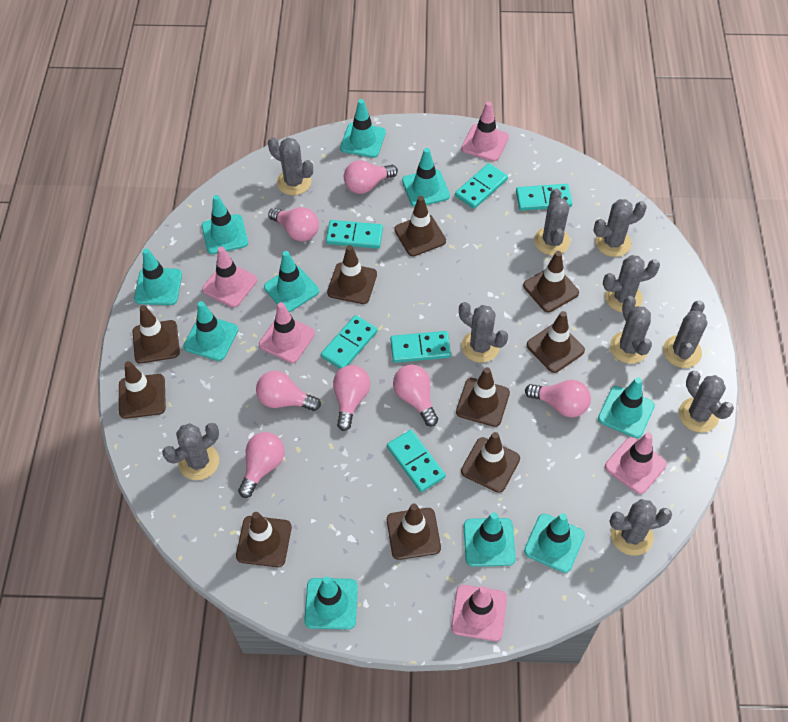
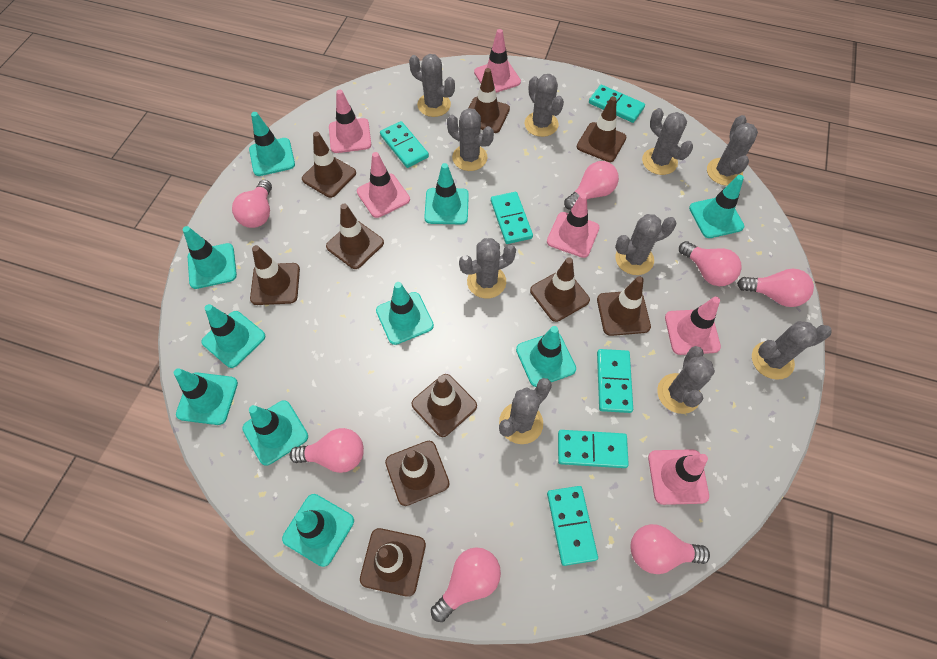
pink traffic cone: 5 -> 6

